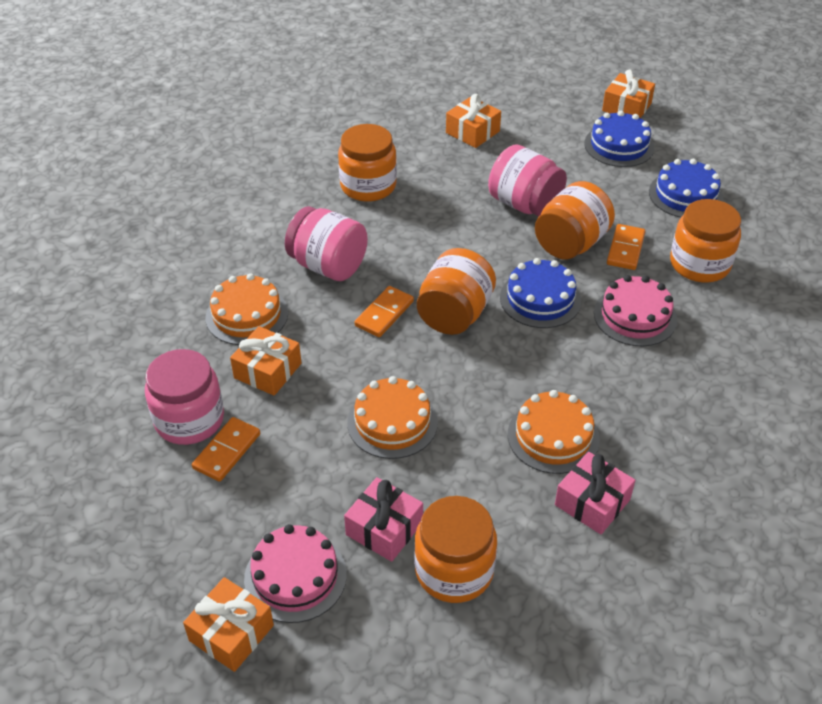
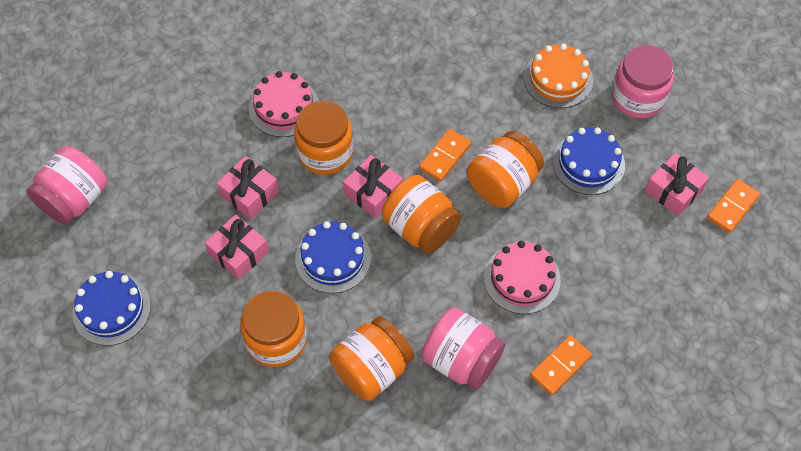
orange cake: 3 -> 1
orange gift: 4 -> 0
pink gift: 2 -> 4

